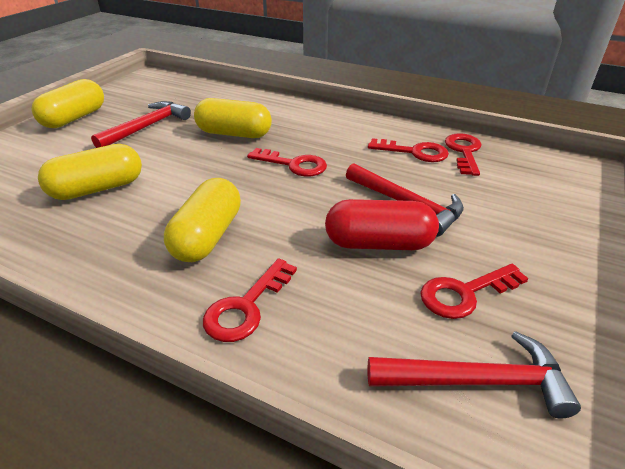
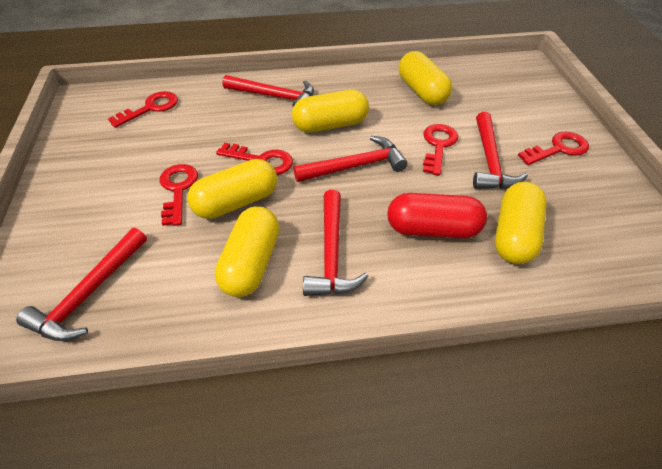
red hammer: 3 -> 5
yellow capsule: 4 -> 5

